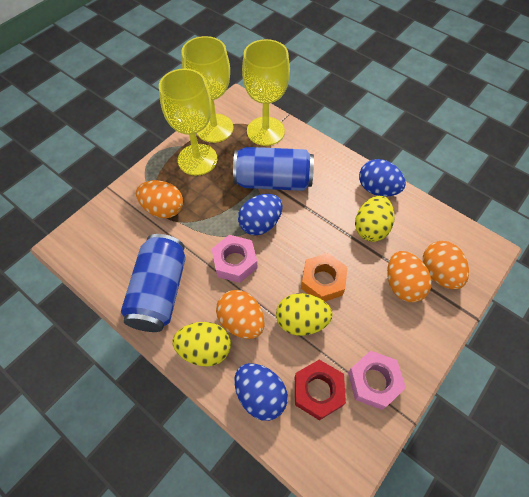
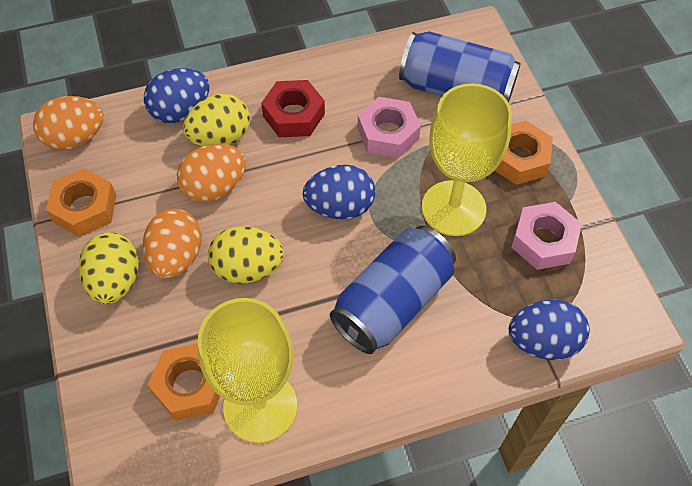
orange egg: 4 -> 3
orange nut: 1 -> 3
yellow goblet: 3 -> 2

